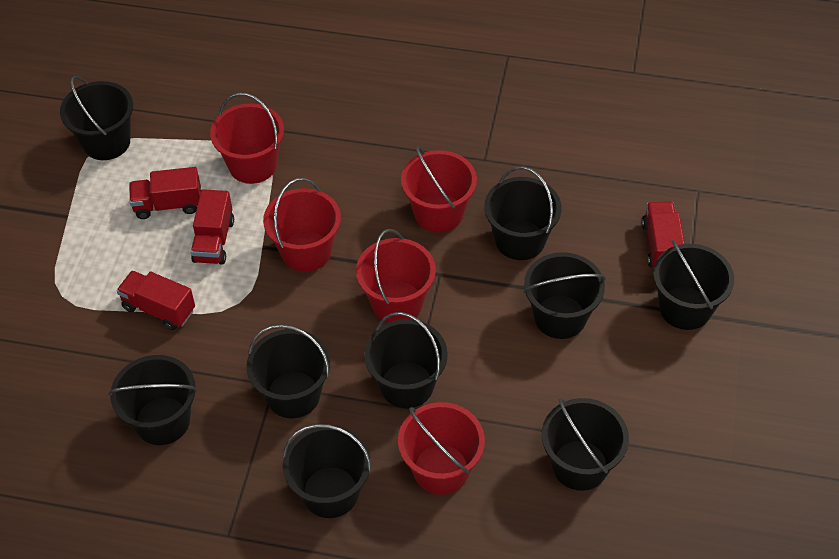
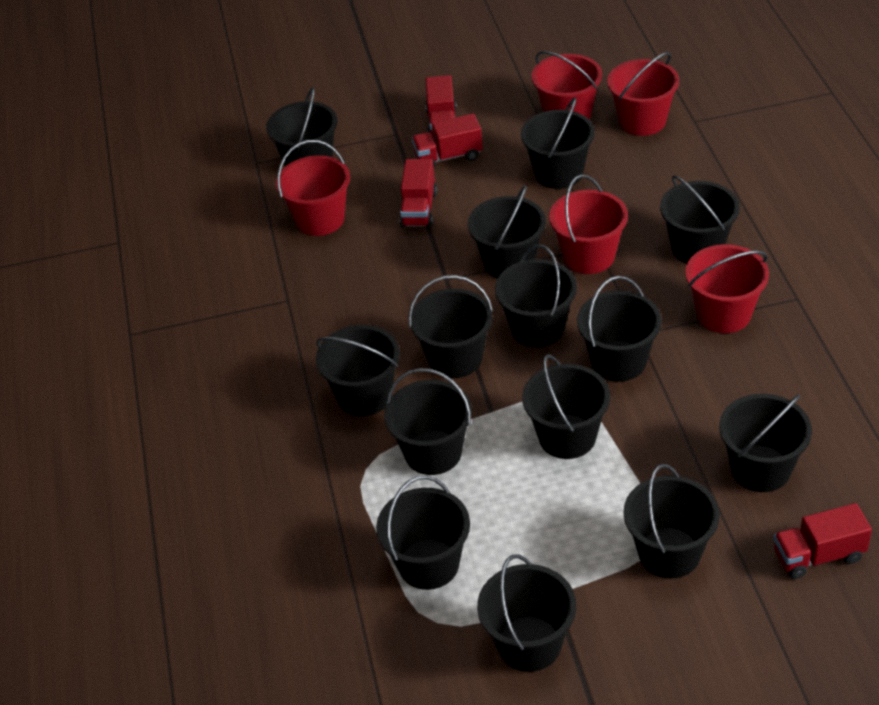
black bucket: 9 -> 14

